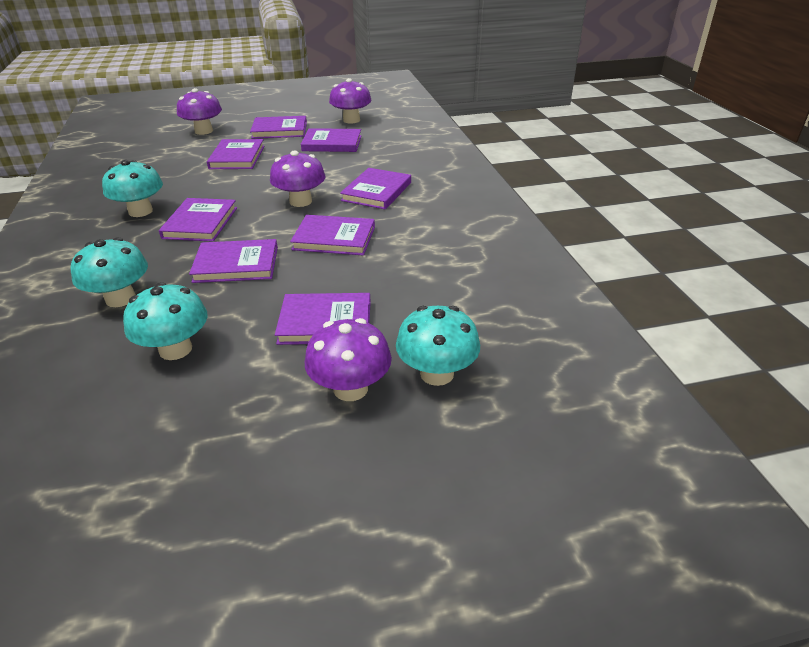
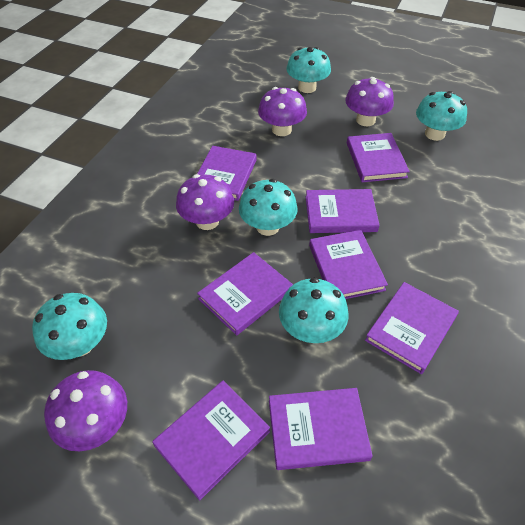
turquoise mushroom: 4 -> 5

